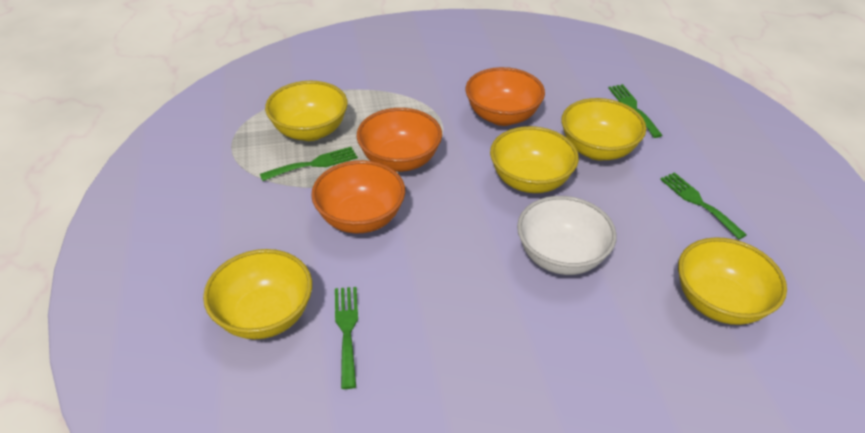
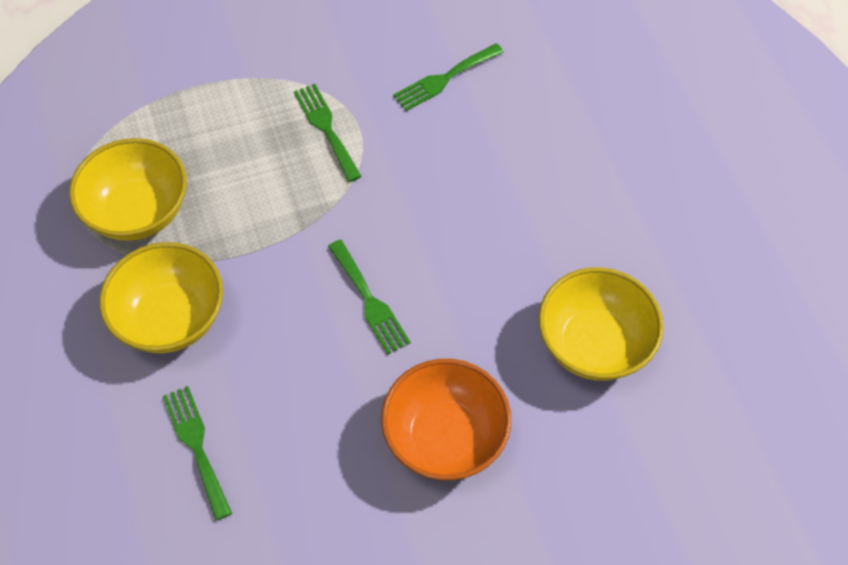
orange bowl: 3 -> 1
white bowl: 1 -> 0
yellow bowl: 5 -> 3

